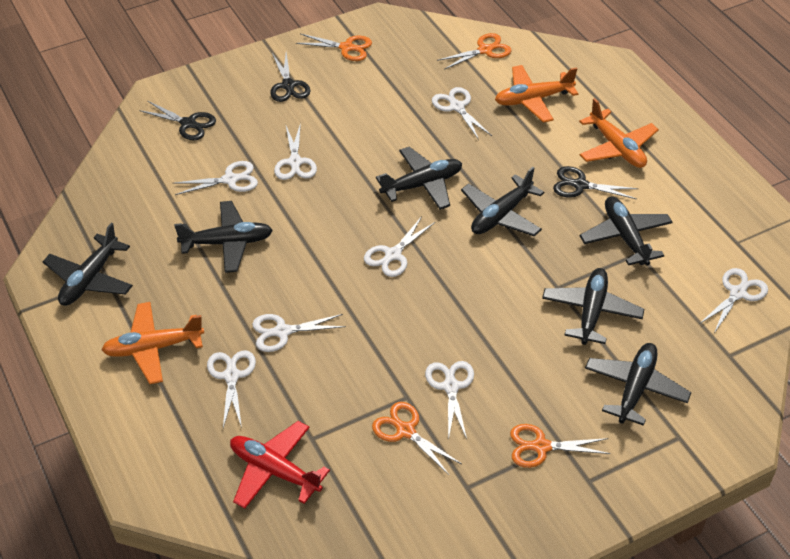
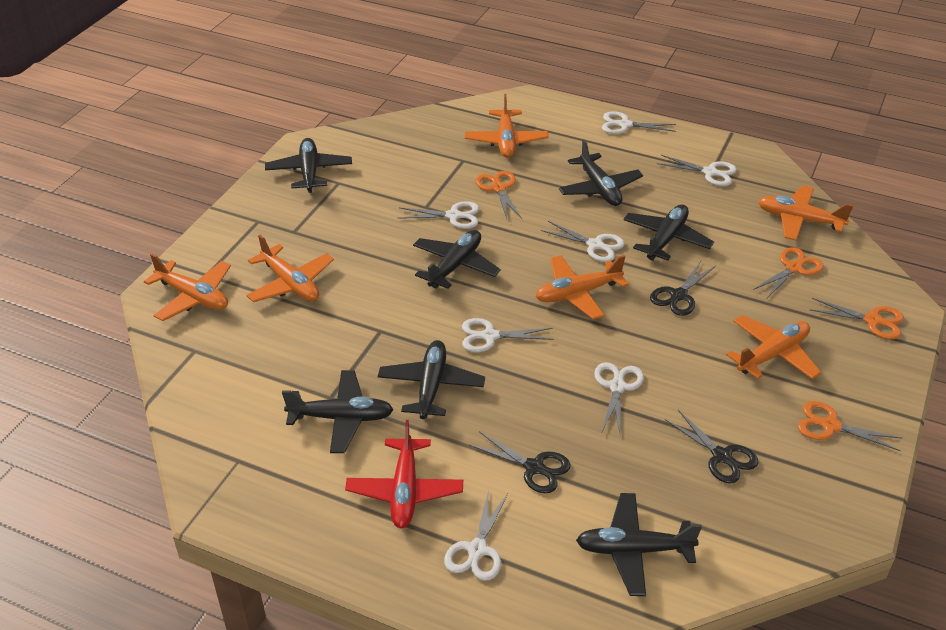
orange plane: 3 -> 6
white scissors: 8 -> 7

